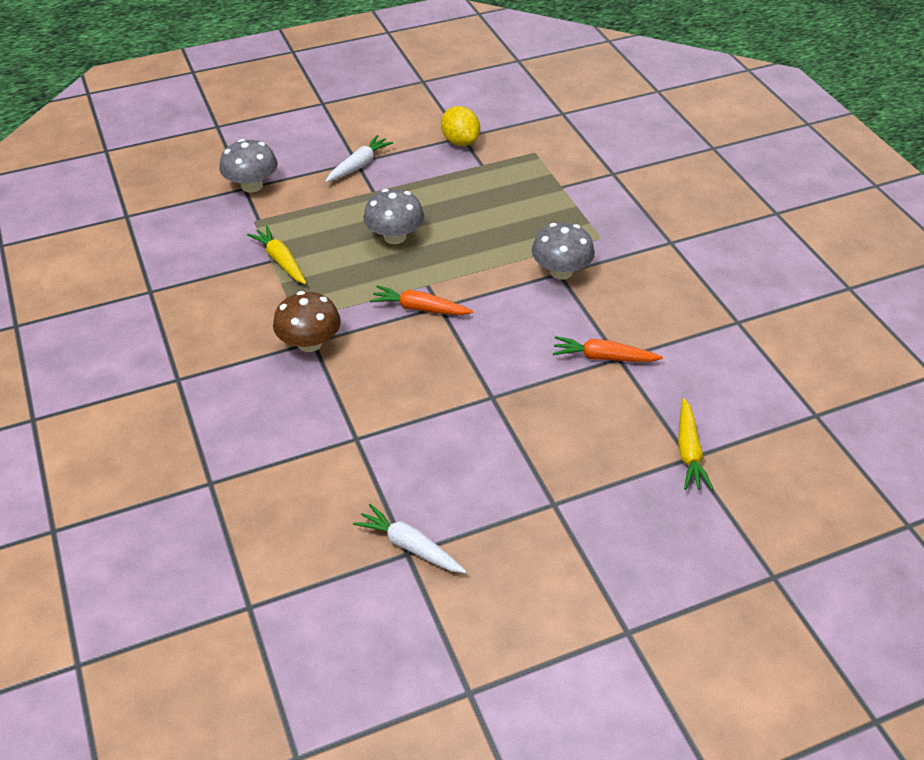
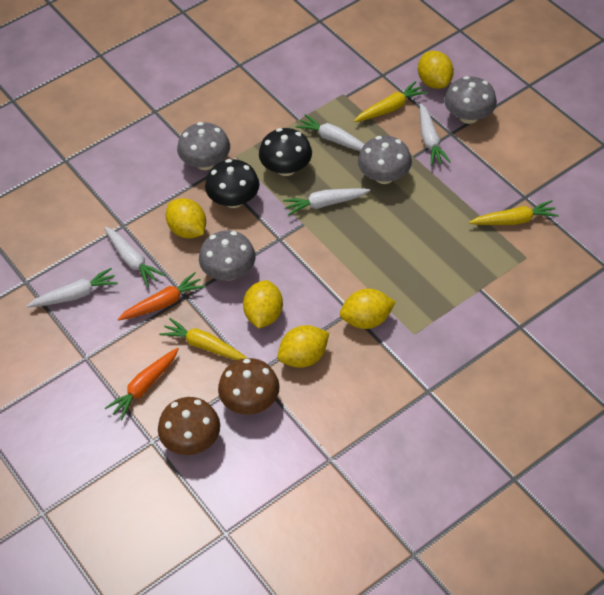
black mushroom: 0 -> 2
brown mushroom: 1 -> 2
grey mushroom: 3 -> 4
white carrot: 2 -> 5
yellow carrot: 2 -> 3
yellow lemon: 1 -> 5

